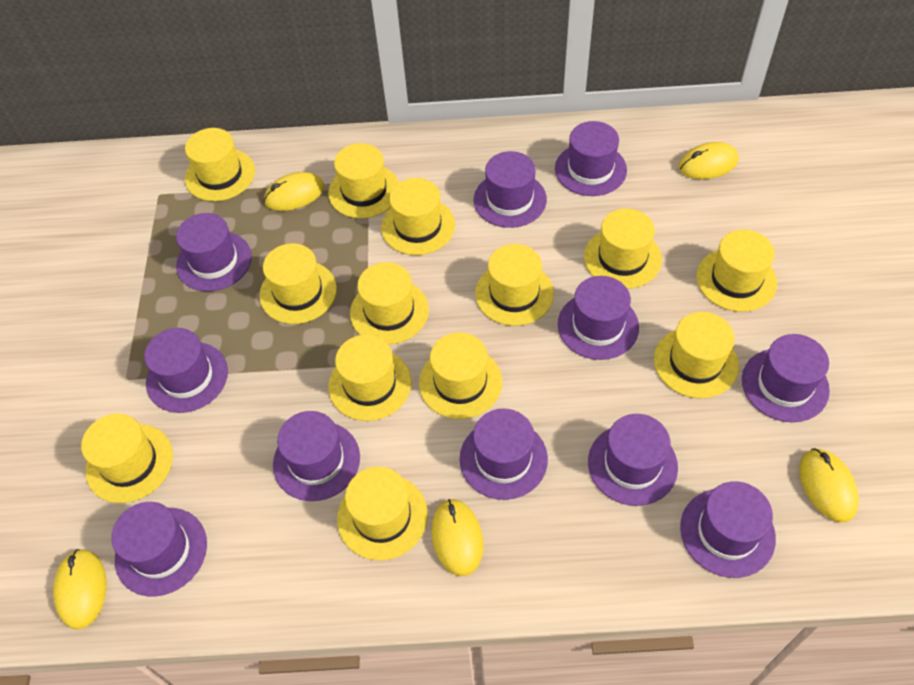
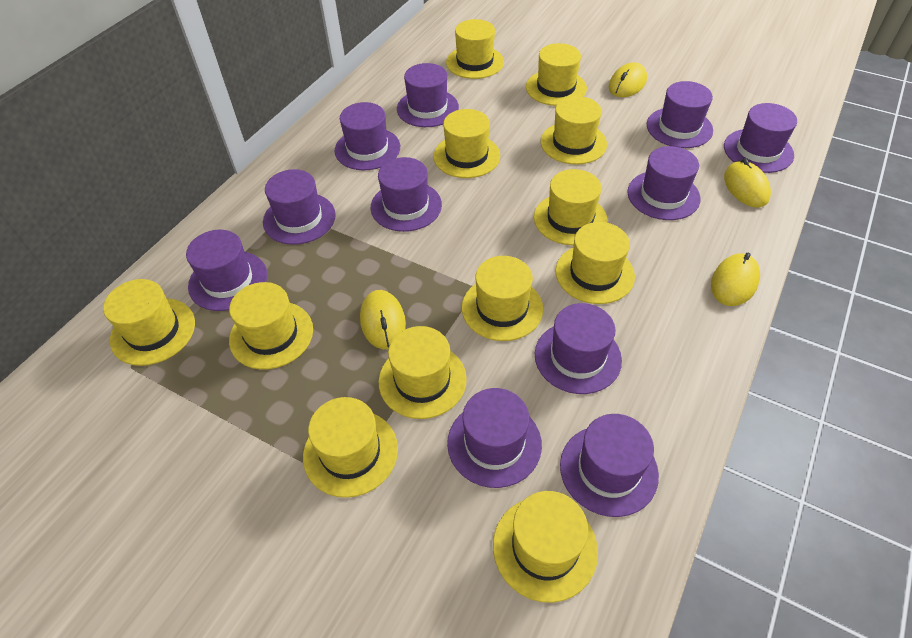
yellow hat: 13 -> 12
yellow mouse: 5 -> 4

